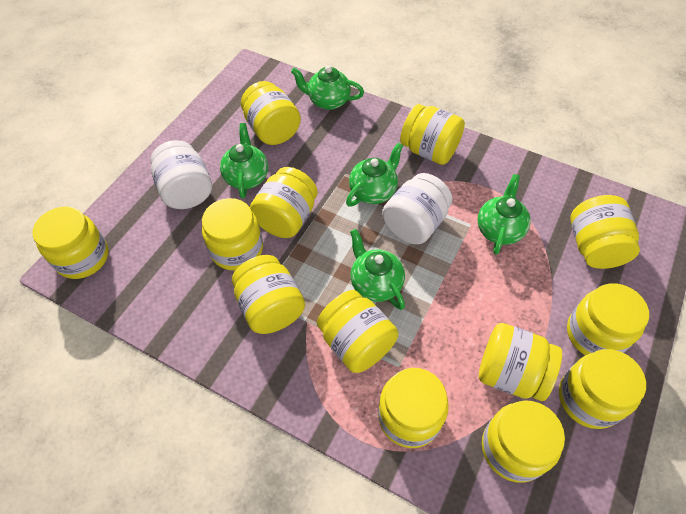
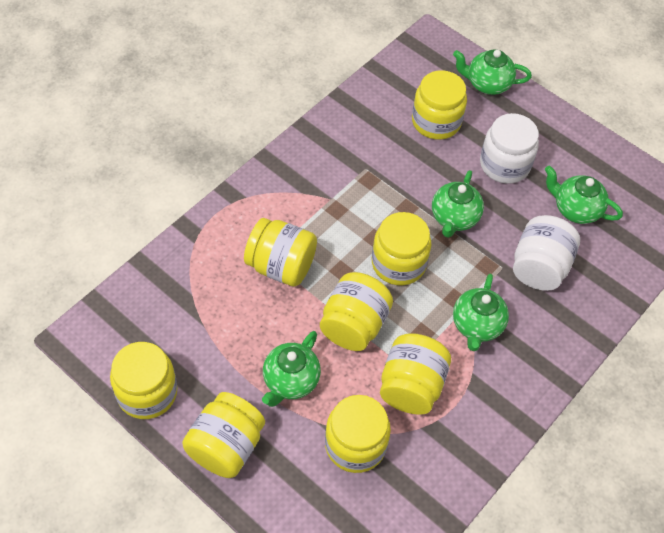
yellow jar: 13 -> 8

